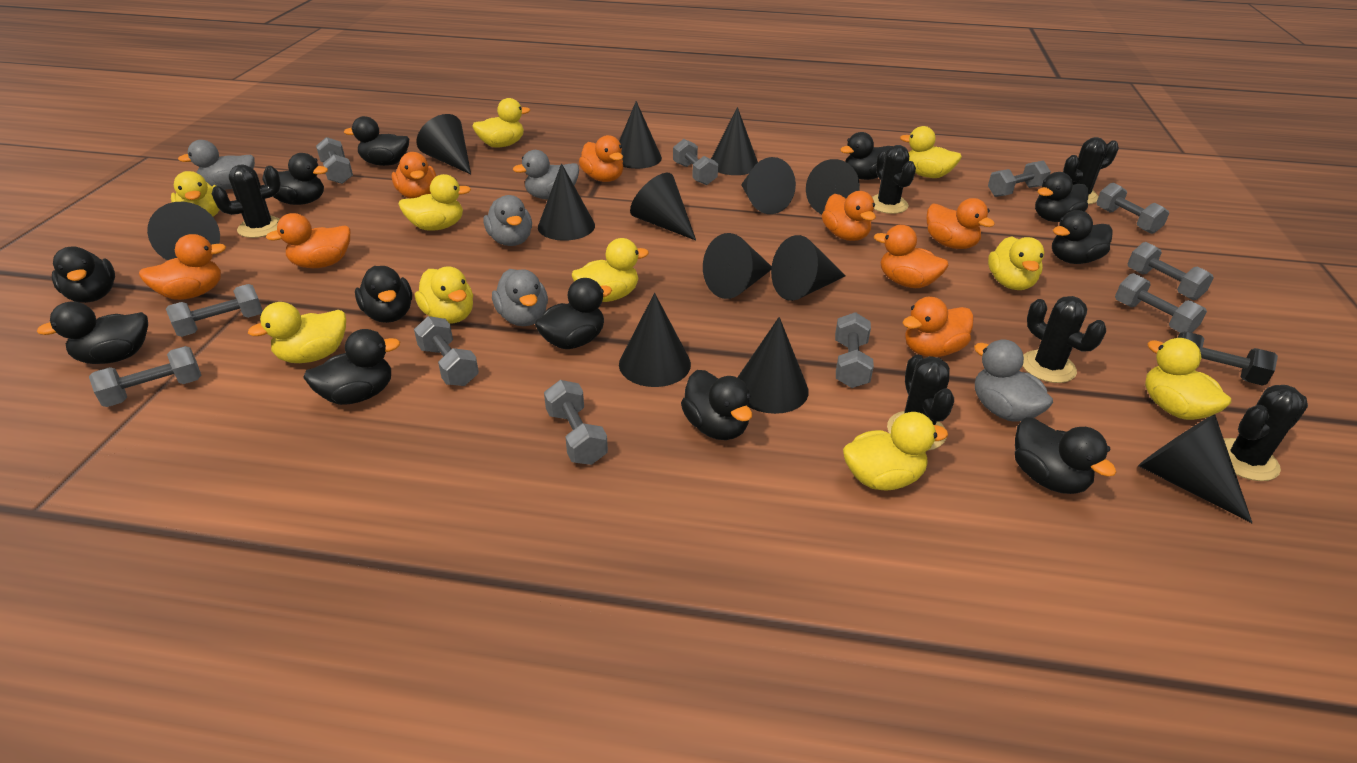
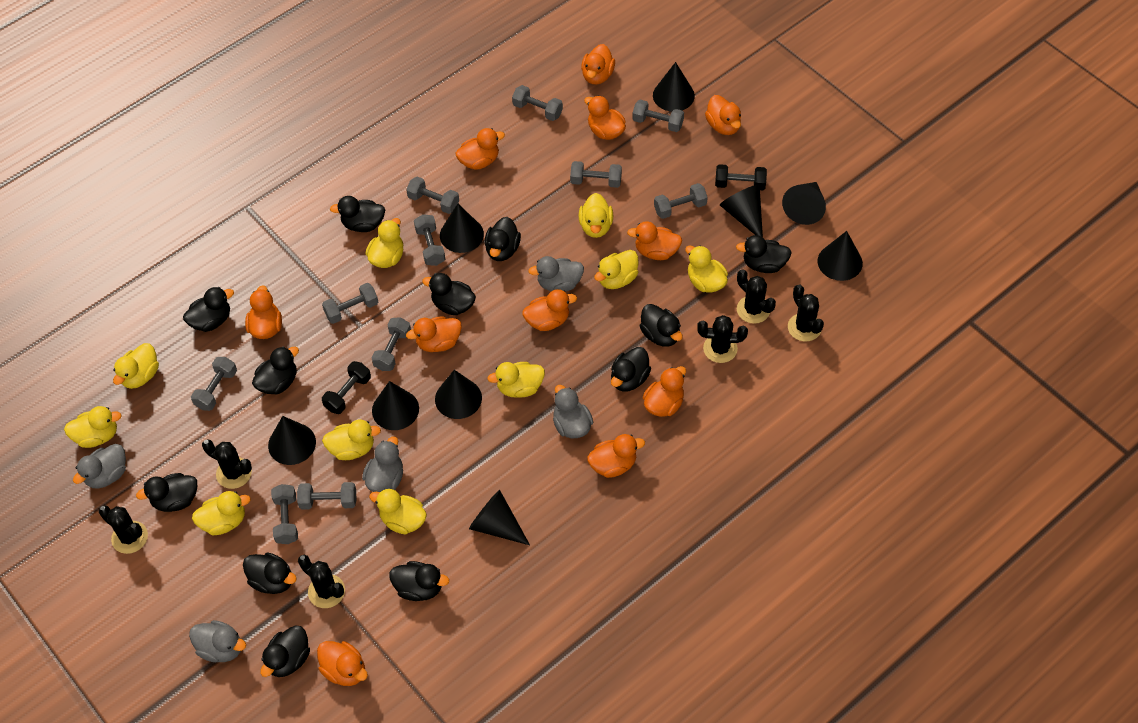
black cone: 13 -> 9
black dumbbell: 1 -> 2
orange duck: 8 -> 11

